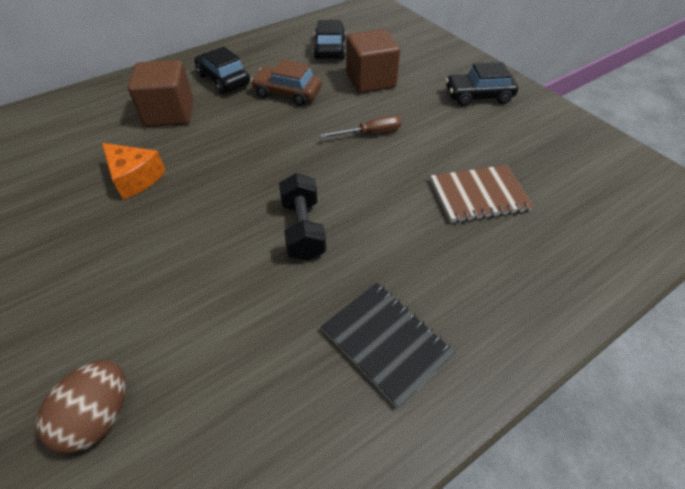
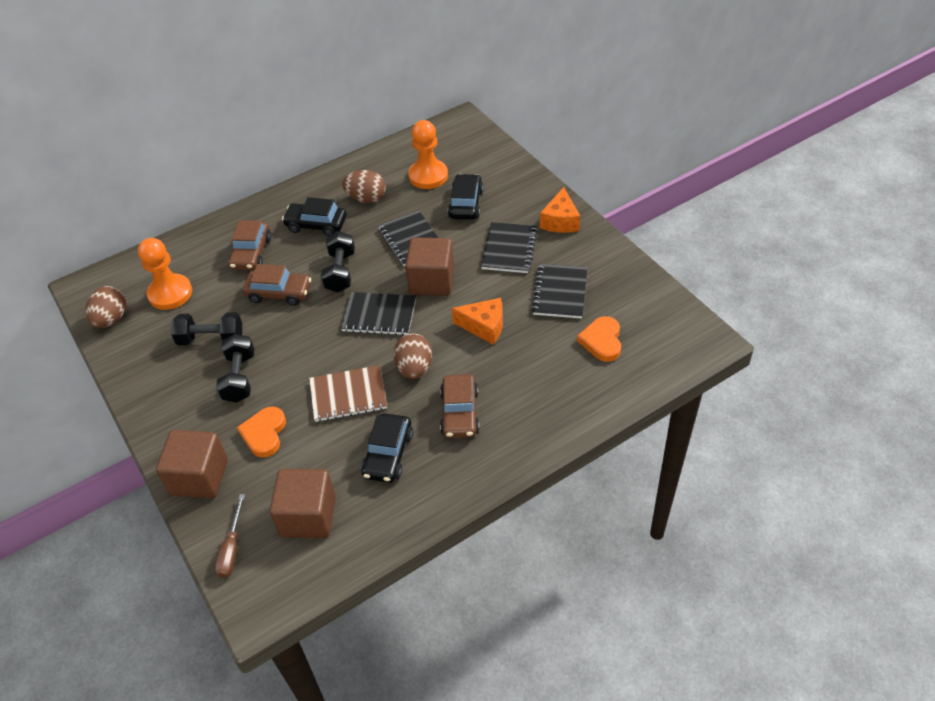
black dumbbell: 1 -> 3
black notebook: 1 -> 4
brown car: 1 -> 3
brown cube: 2 -> 3
brown egg: 1 -> 3
orange cheese: 1 -> 2
orange heart: 0 -> 2
orange pawn: 0 -> 2

